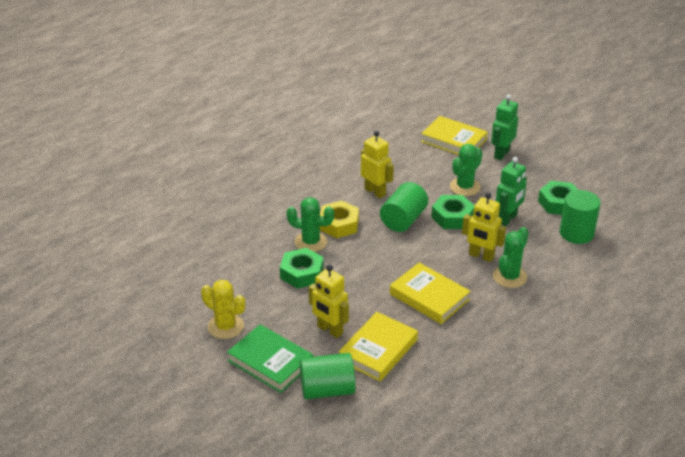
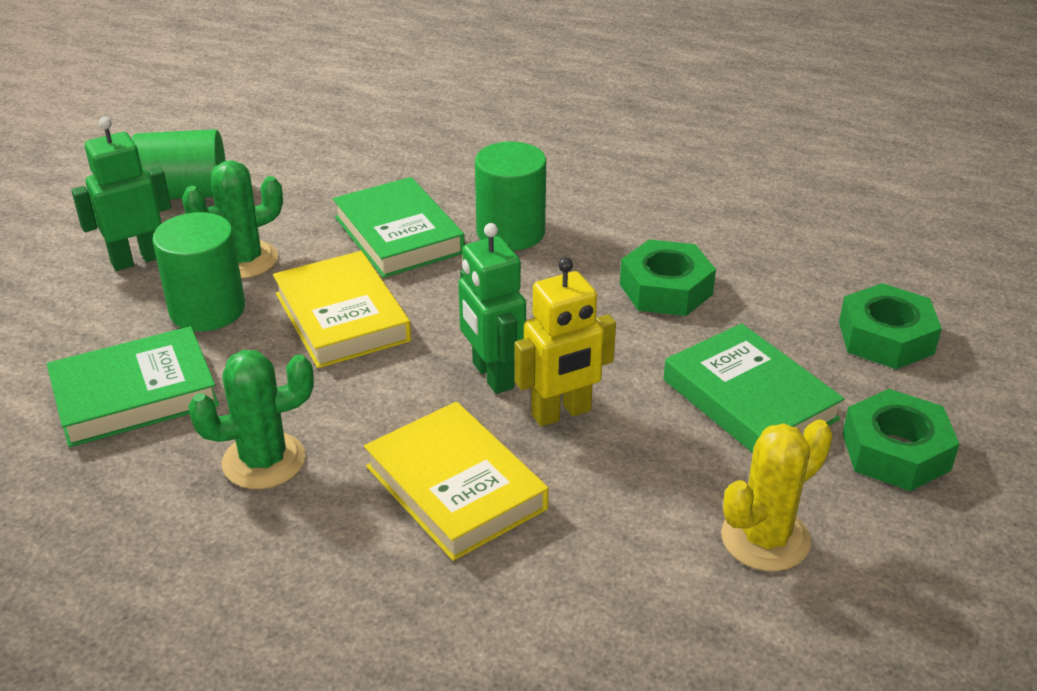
green book: 1 -> 3
green cactus: 3 -> 2
yellow book: 3 -> 2
yellow nut: 1 -> 0
yellow robot: 3 -> 1

